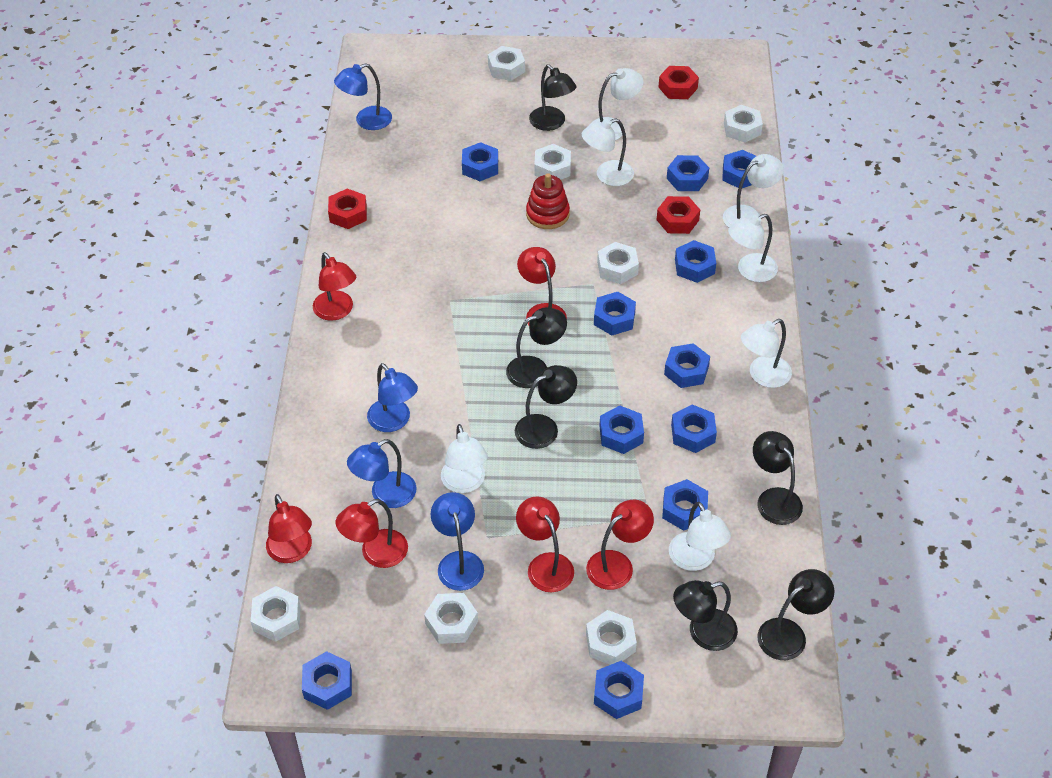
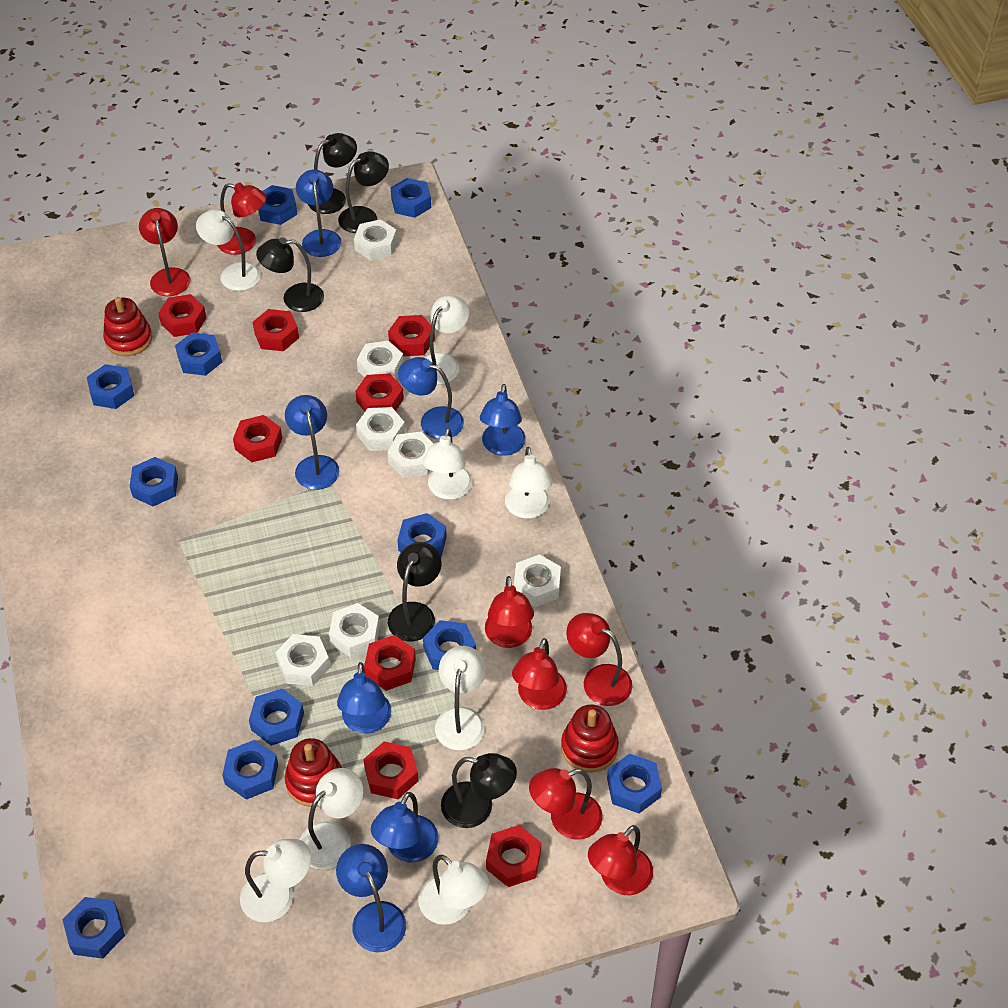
black lamp: 6 -> 5
blue lamp: 4 -> 7
red lamp: 6 -> 7
red nut: 3 -> 8
red stacking toy: 1 -> 3
white lamp: 7 -> 8

